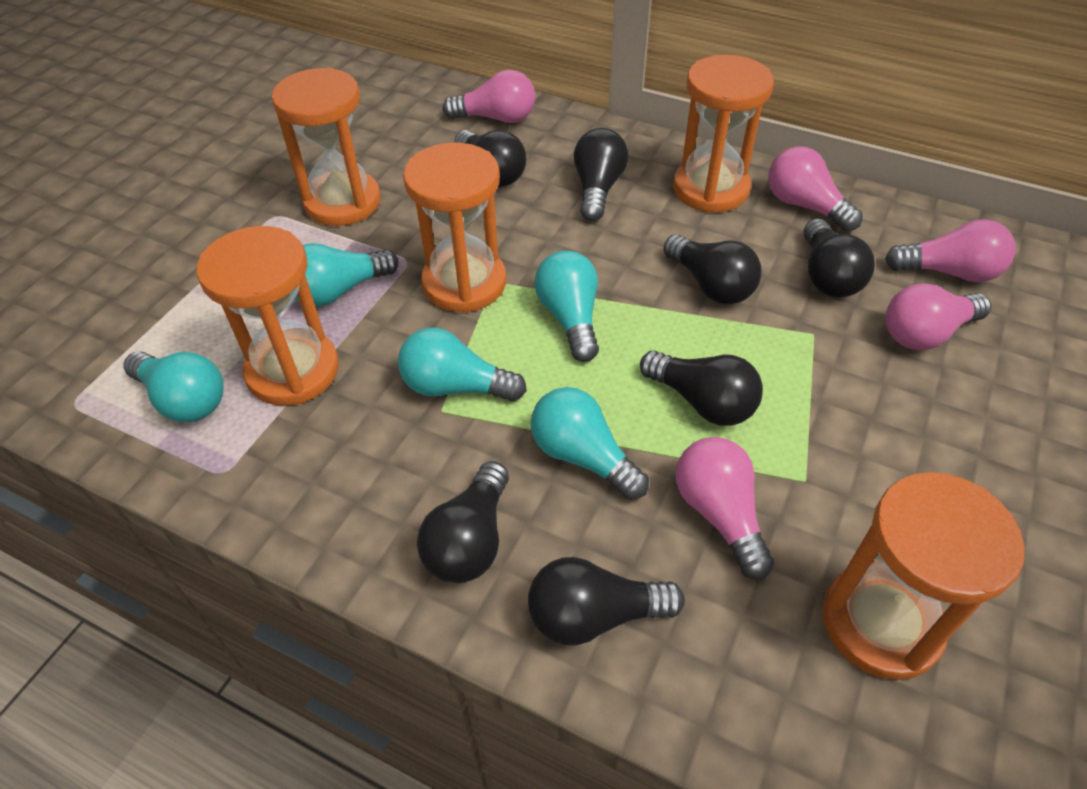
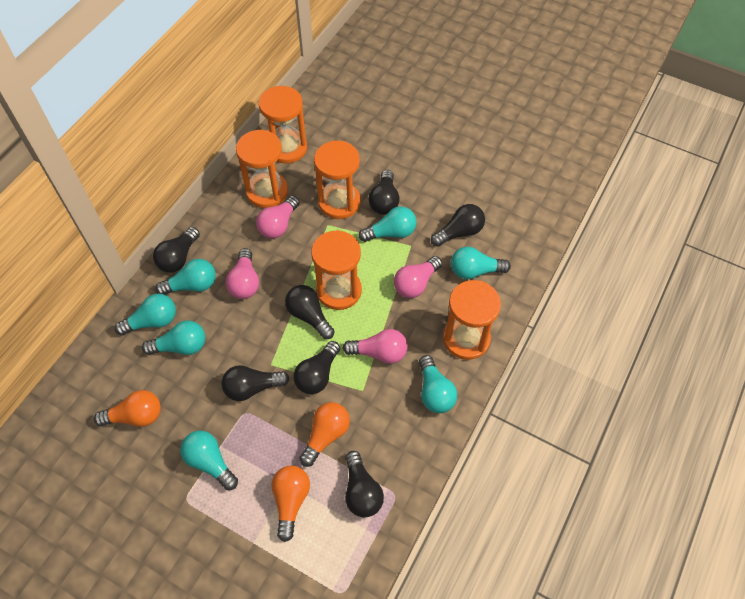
orange light bulb: 0 -> 3
pink light bulb: 5 -> 4
turquoise light bulb: 5 -> 7

